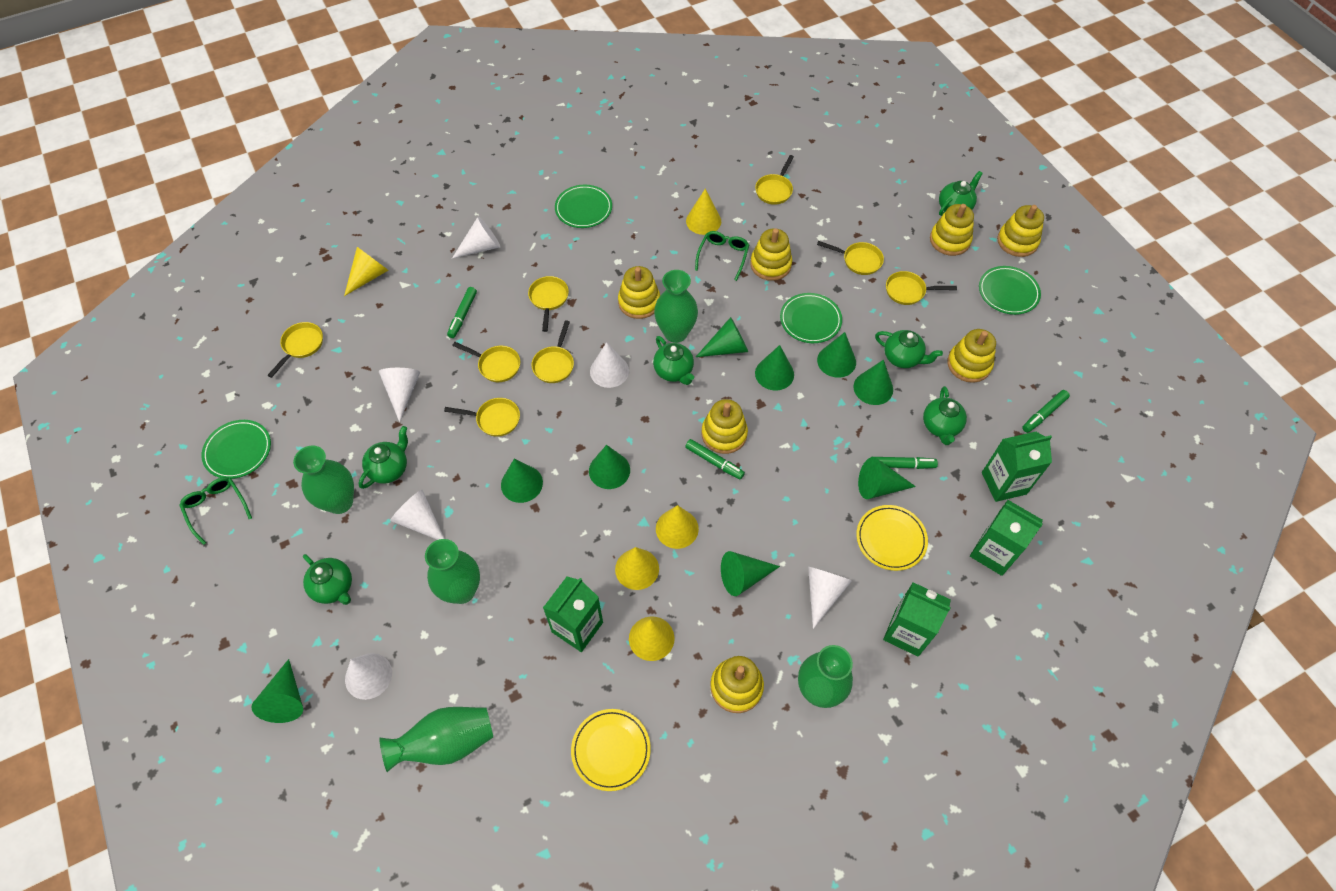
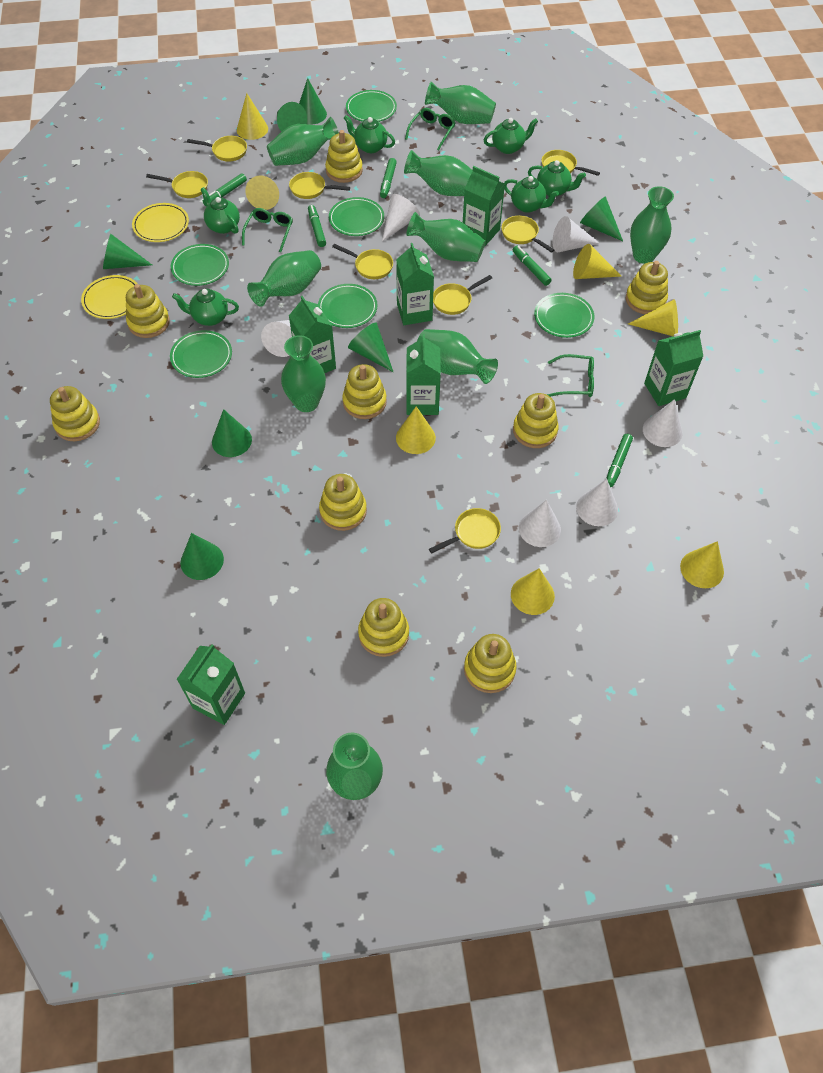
green carton: 4 -> 6
green cone: 9 -> 7
green glasses: 2 -> 3
green marker: 4 -> 5
green plate: 4 -> 6
green vase: 5 -> 9
yellow cone: 5 -> 7
yellow stacking toy: 7 -> 9

